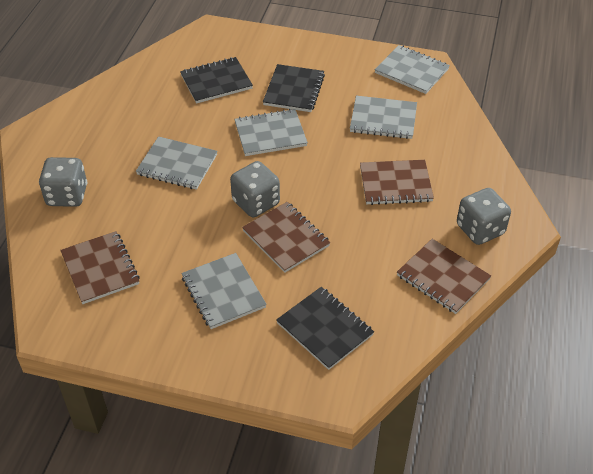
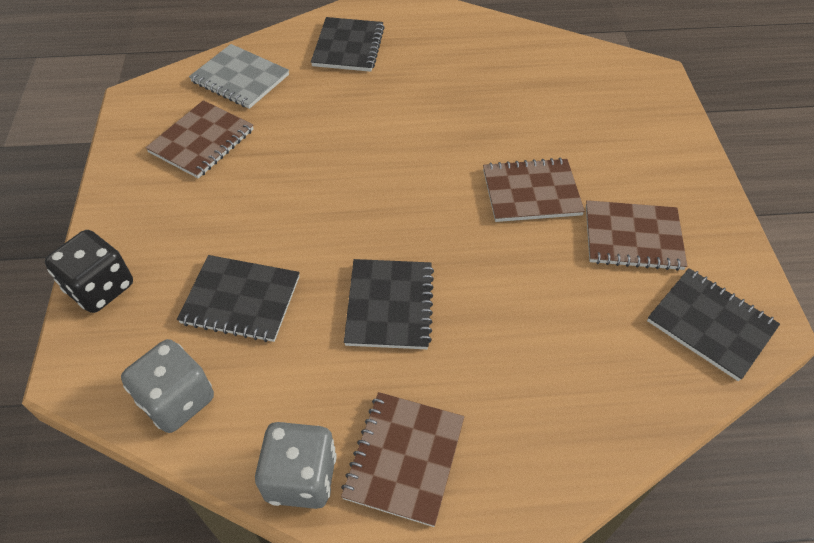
black dice: 0 -> 1
black notebook: 3 -> 4
grey dice: 3 -> 2
grey notebook: 5 -> 1

